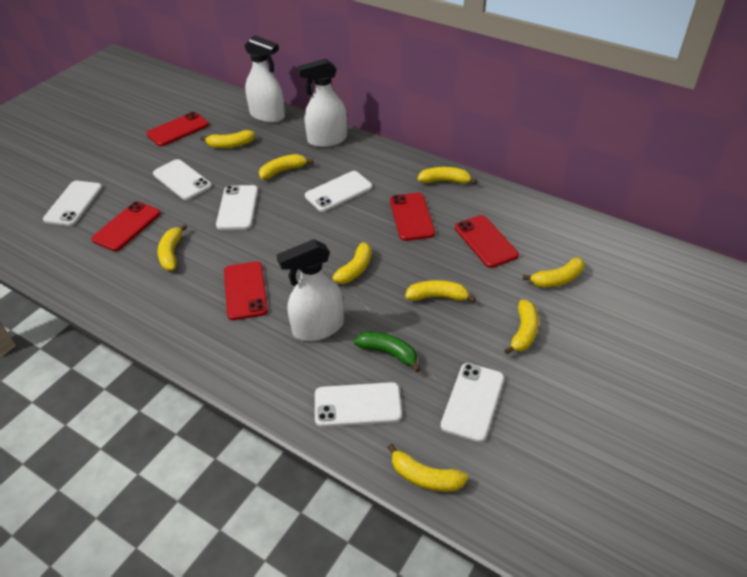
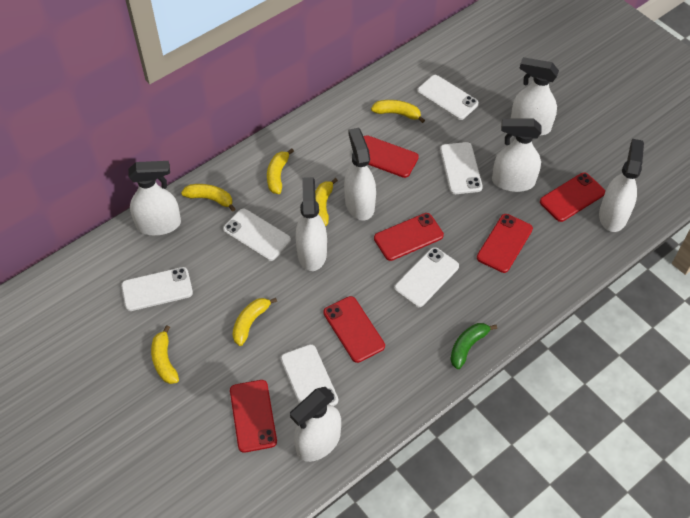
red phone: 5 -> 6
white spray bottle: 3 -> 7
yellow banana: 9 -> 6

